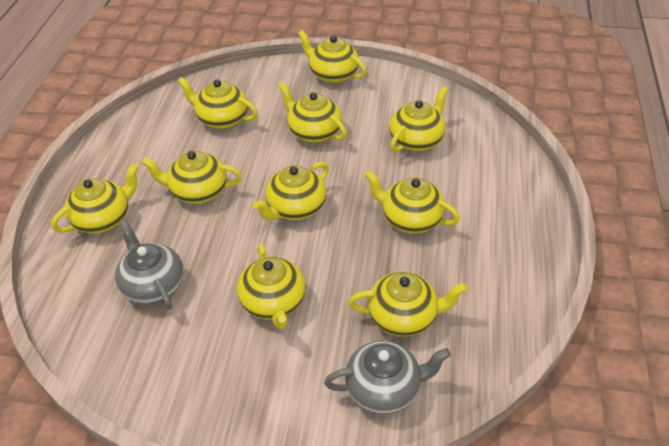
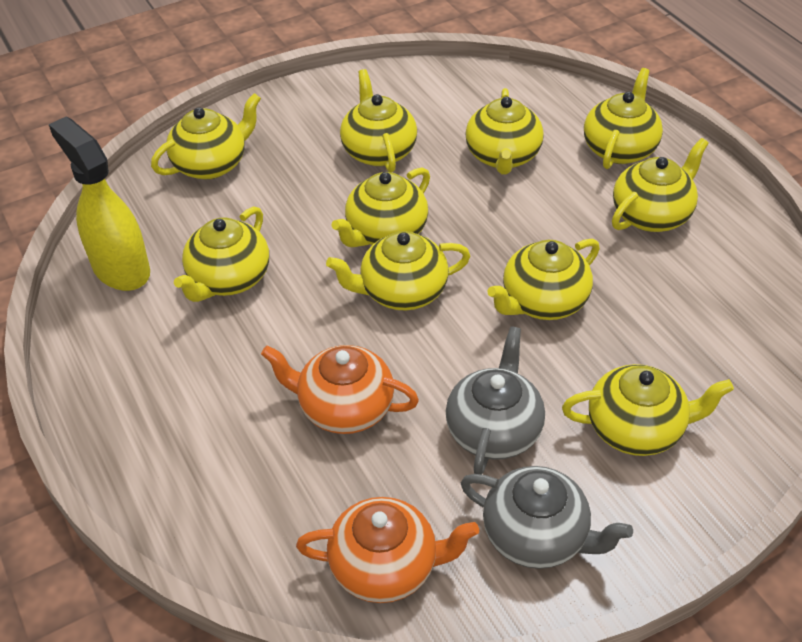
orange teapot: 0 -> 2
yellow spray bottle: 0 -> 1

